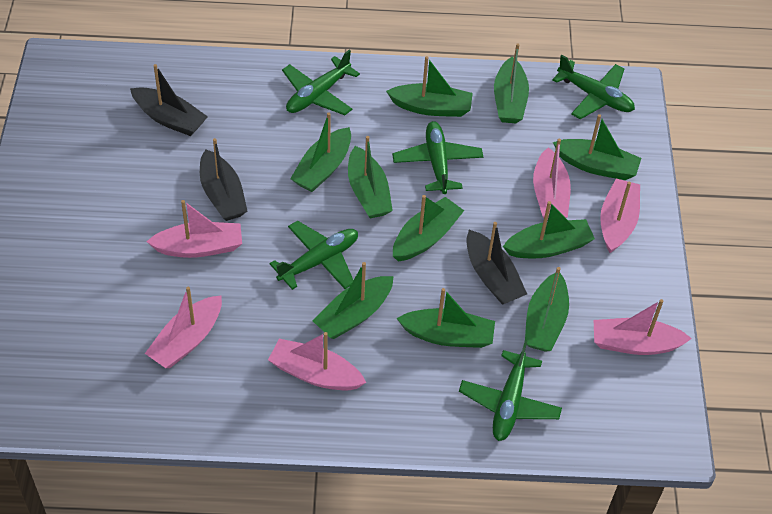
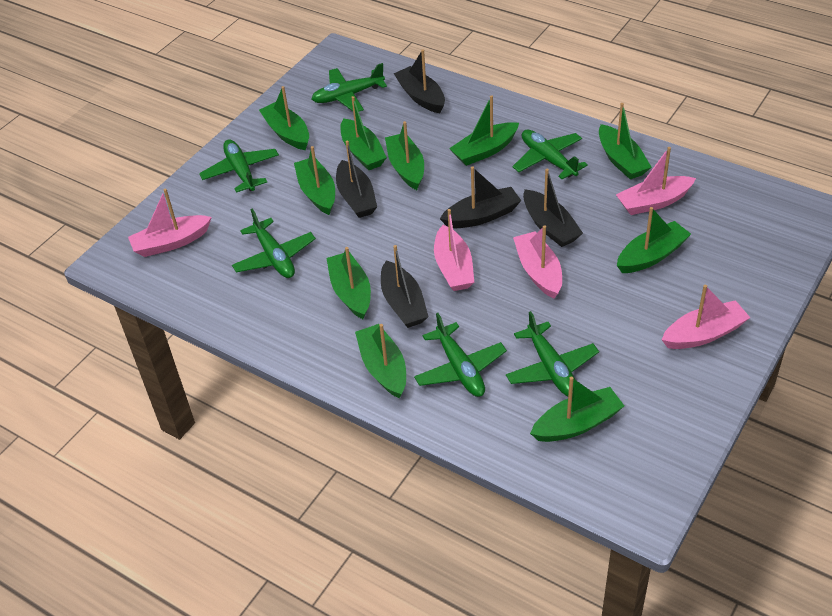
black boat: 3 -> 5
green plane: 5 -> 6
pink boat: 6 -> 5

